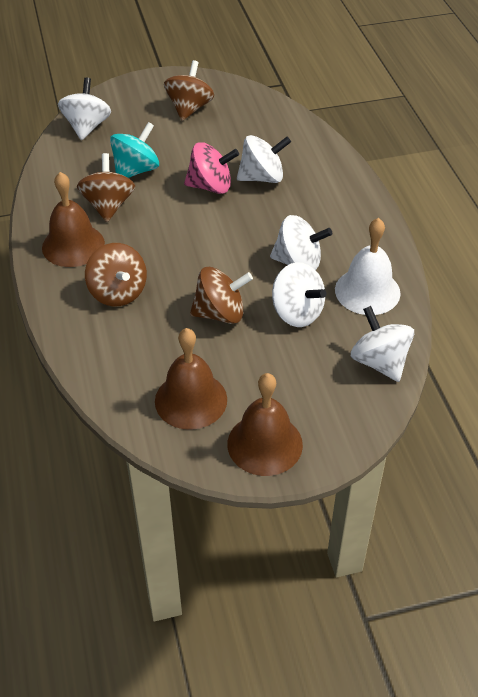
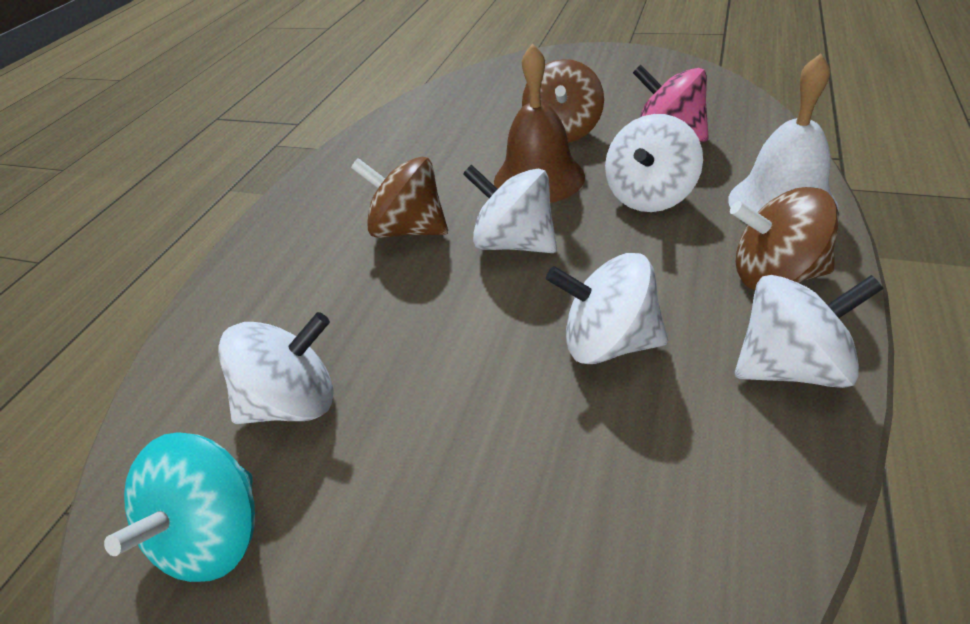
brown bell: 3 -> 1
brown spinning top: 4 -> 3

